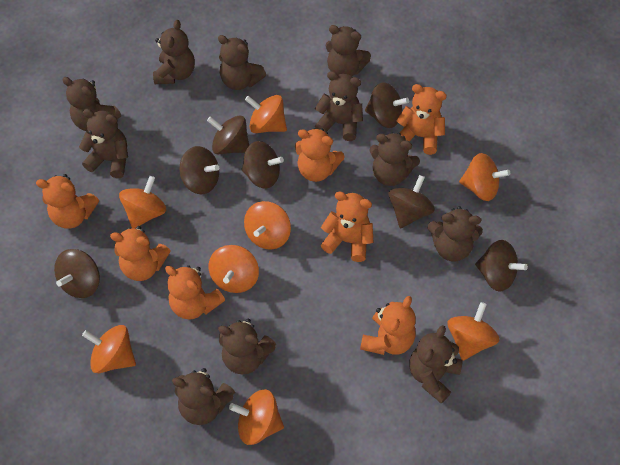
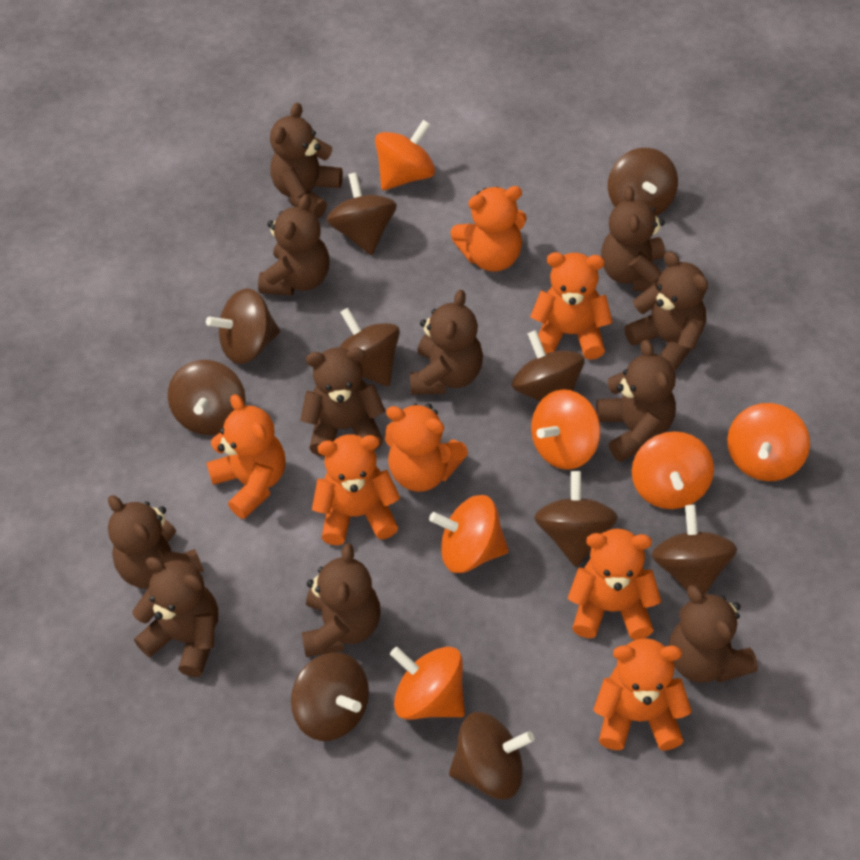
brown spinning top: 7 -> 10
orange spinning top: 8 -> 6

